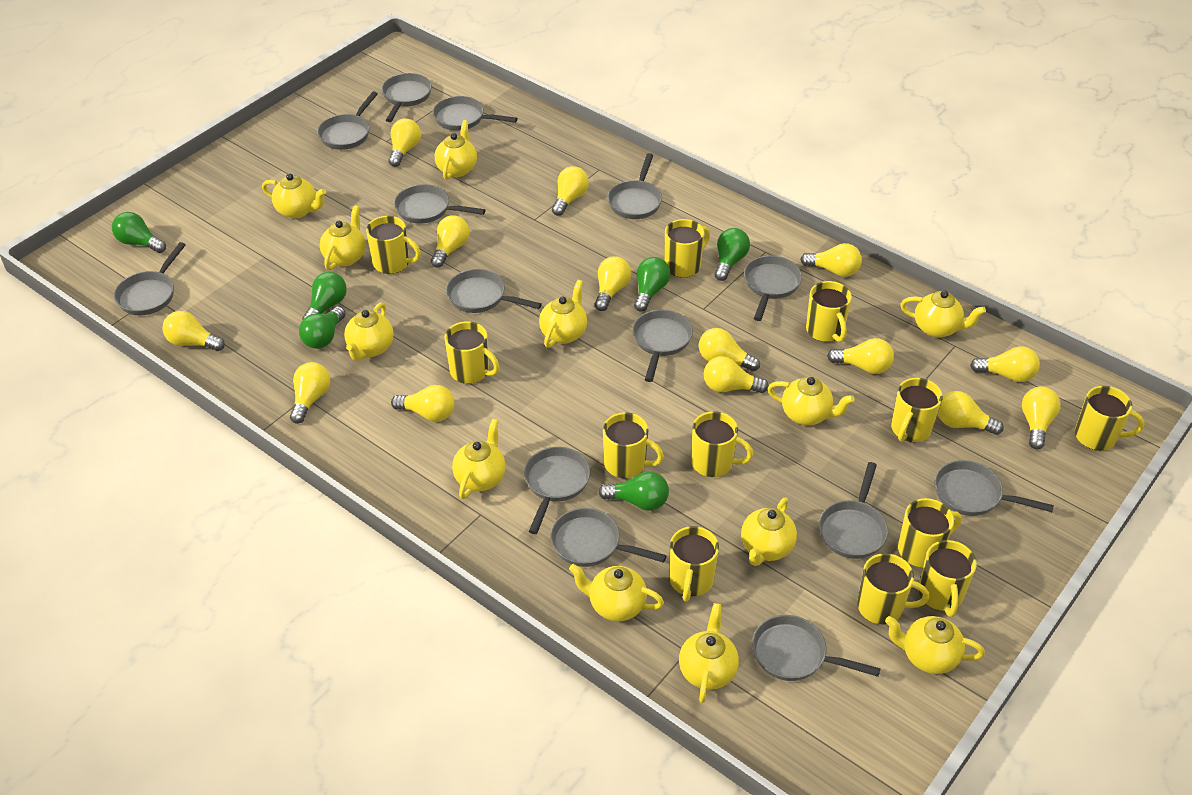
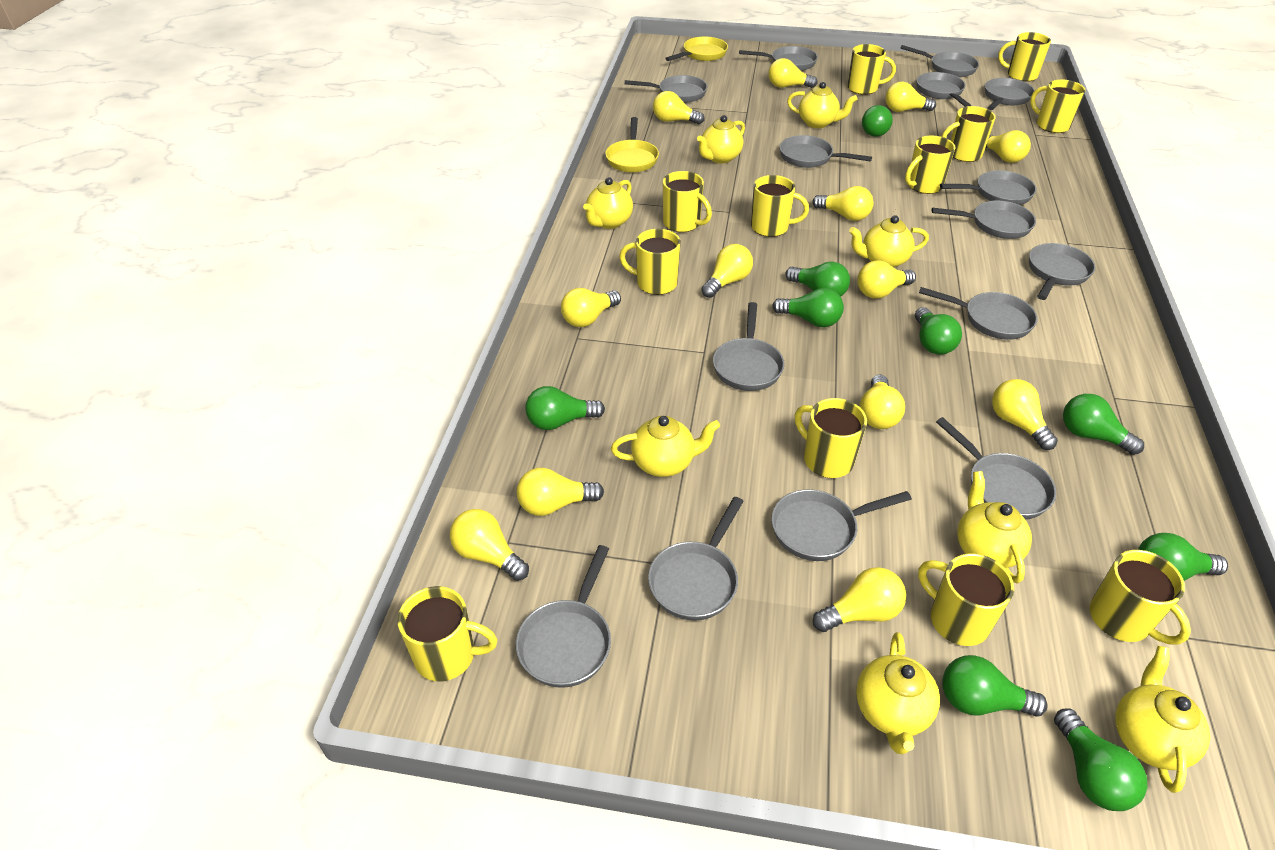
green light bulb: 6 -> 9
grey pan: 14 -> 15
yellow light bulb: 14 -> 13
yellow pan: 0 -> 2
yellow teapot: 12 -> 8

